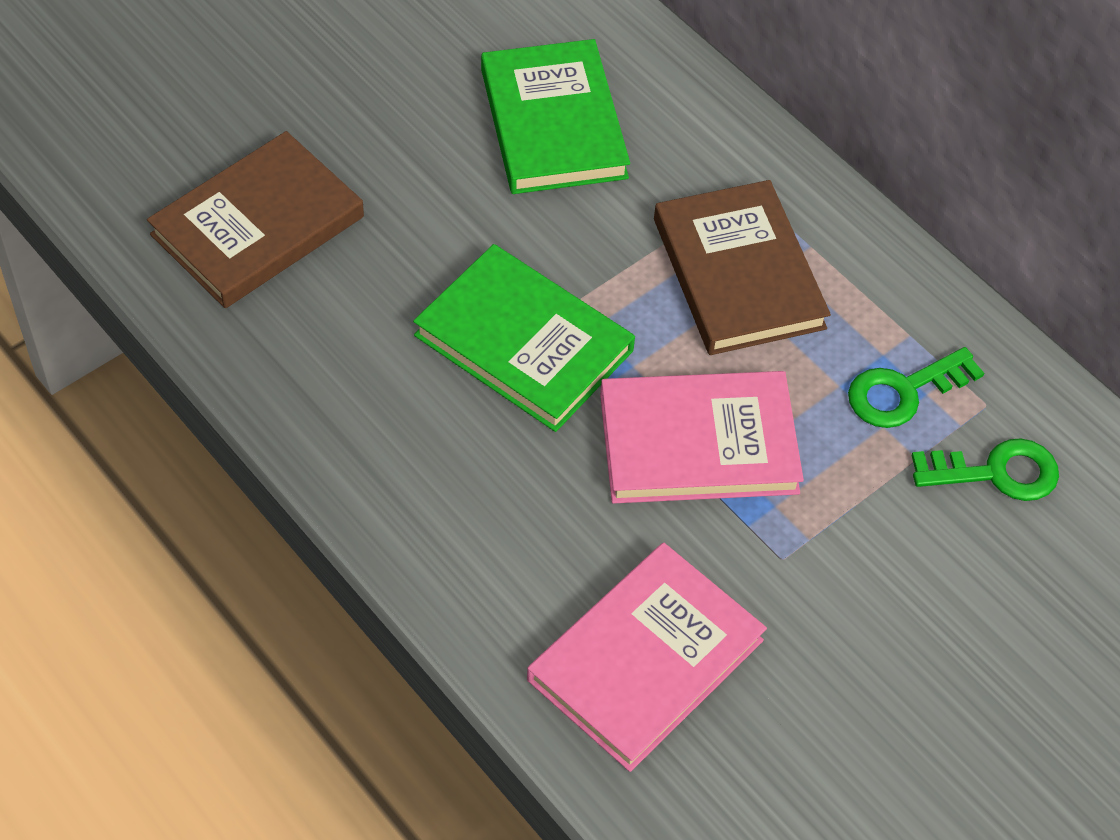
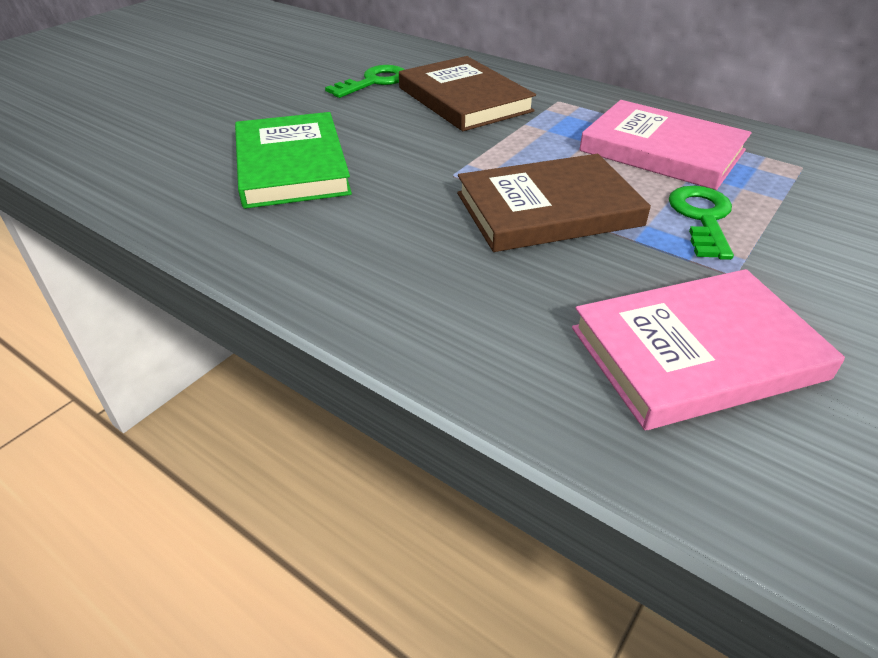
green book: 2 -> 1

